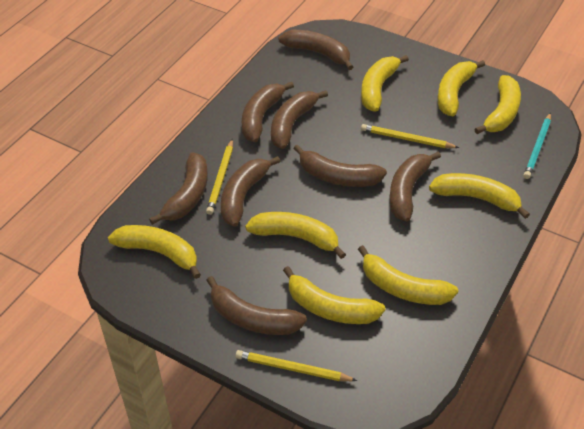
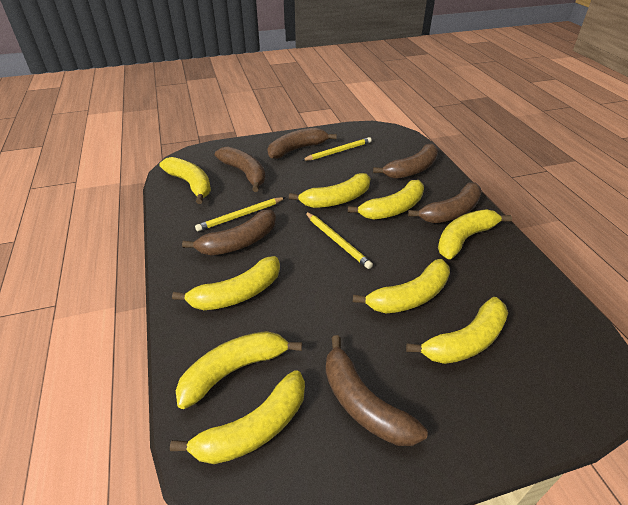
brown banana: 8 -> 6
turquoise pencil: 1 -> 0
yellow banana: 8 -> 9

